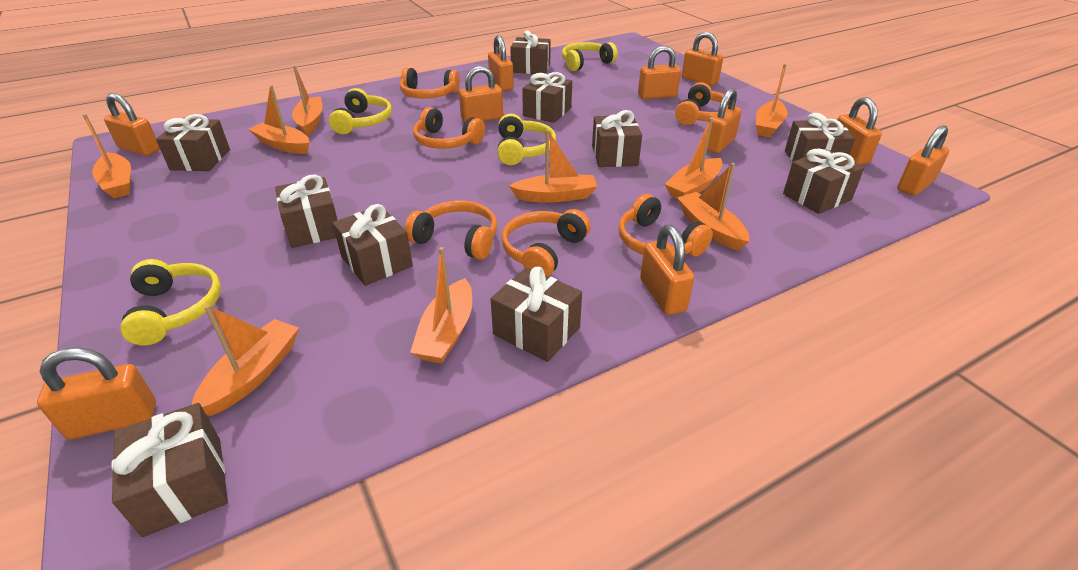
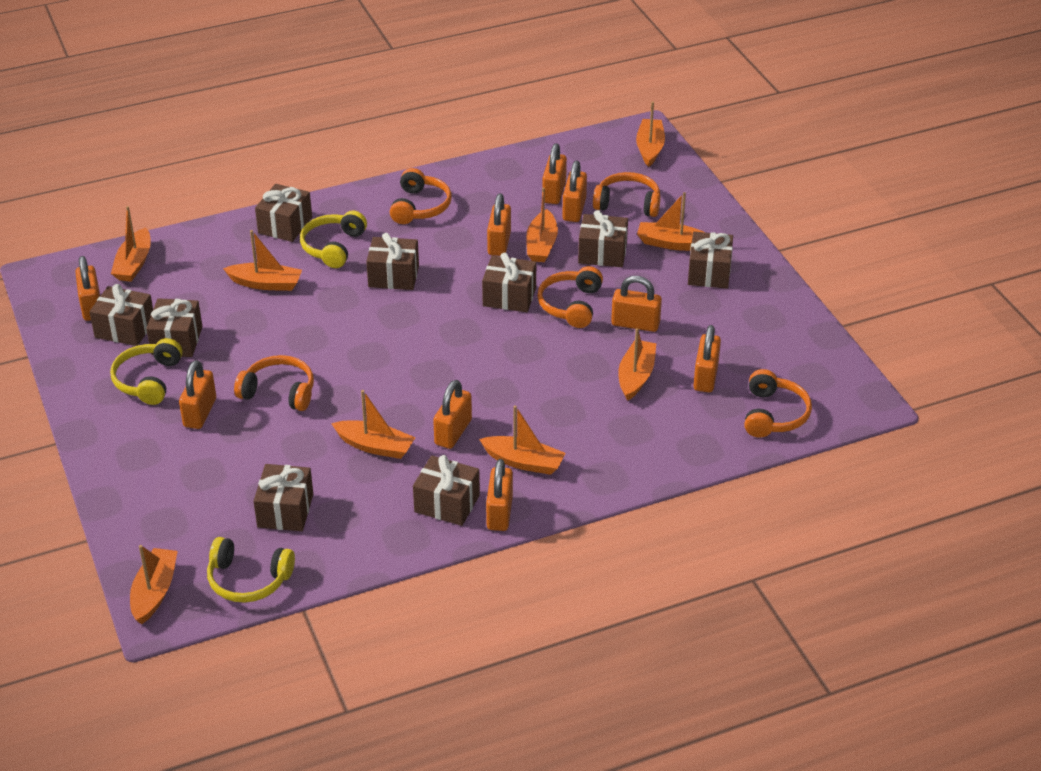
brown gift: 10 -> 9
orange headphones: 6 -> 5
orange padlock: 10 -> 9
yellow headphones: 4 -> 3

